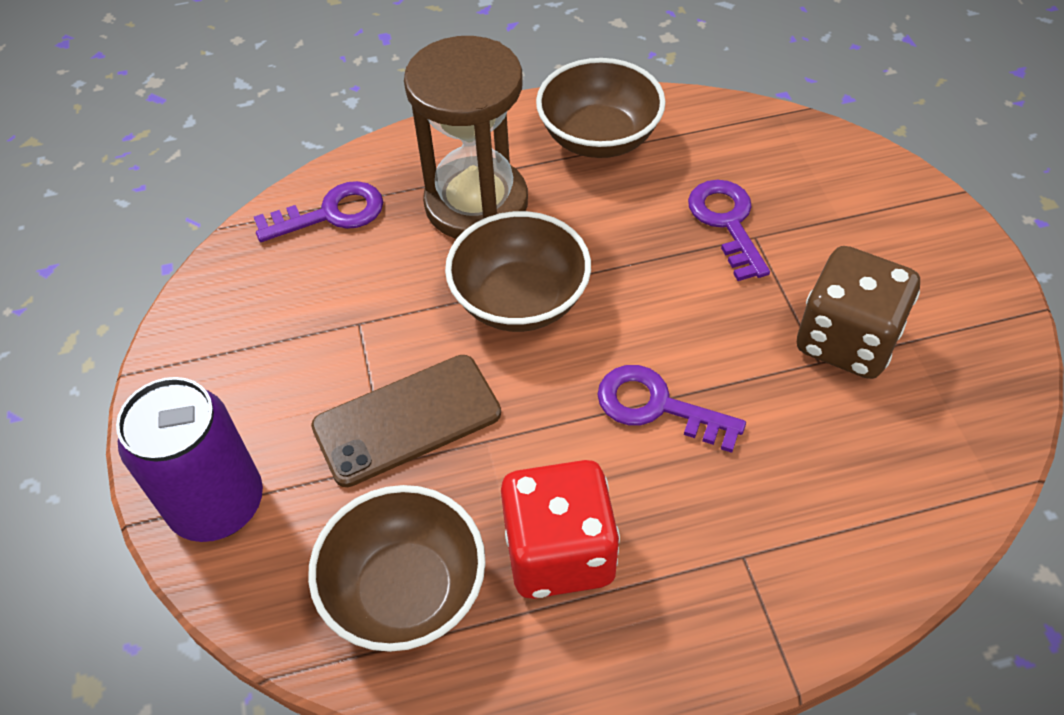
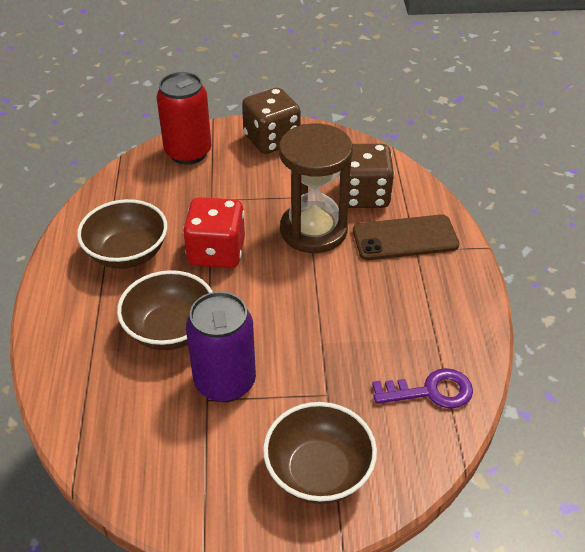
brown dice: 1 -> 2
purple key: 3 -> 1
red can: 0 -> 1

